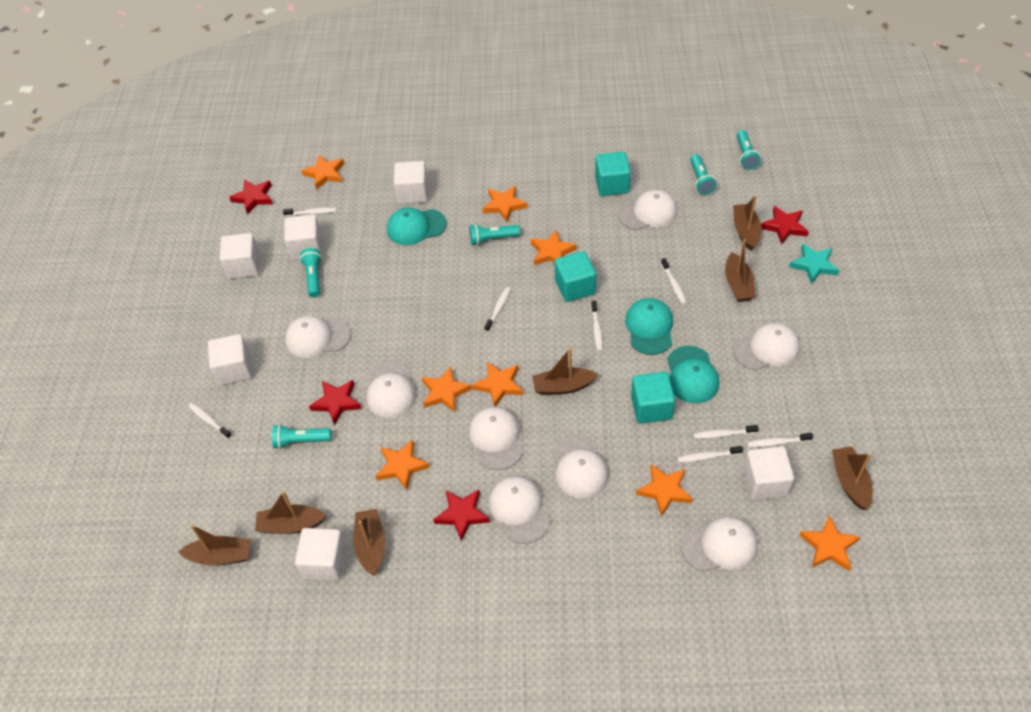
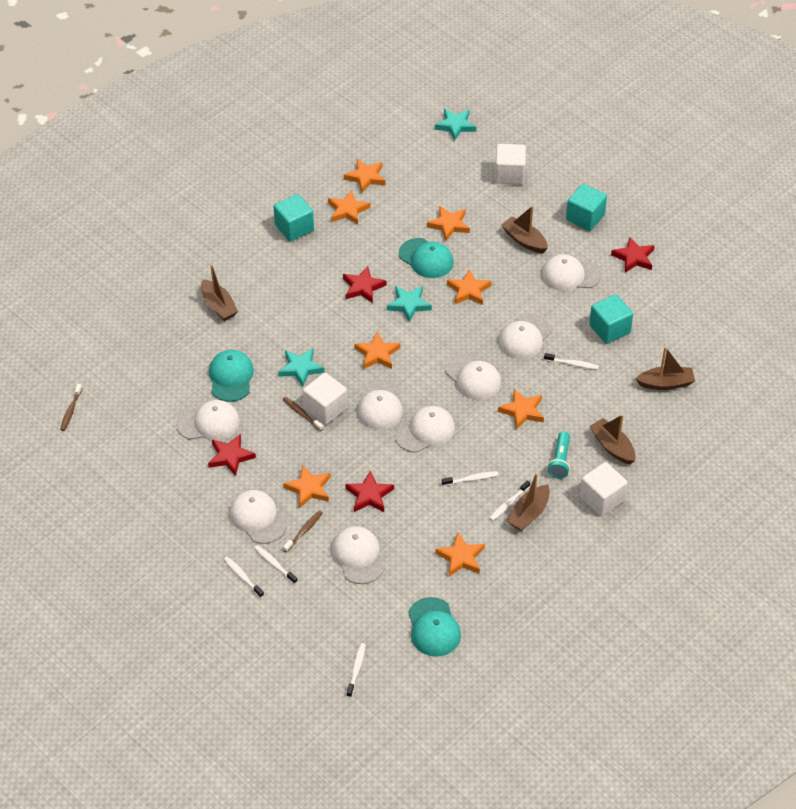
brown boat: 7 -> 5
brown toothbrush: 0 -> 3
turquoise flashlight: 5 -> 1
turquoise star: 1 -> 3
white cube: 6 -> 3
white toothbrush: 8 -> 6

